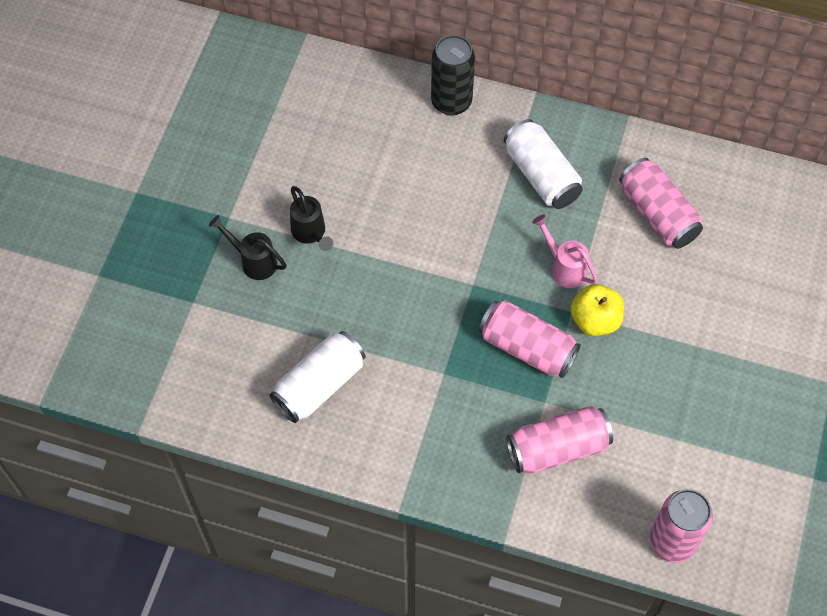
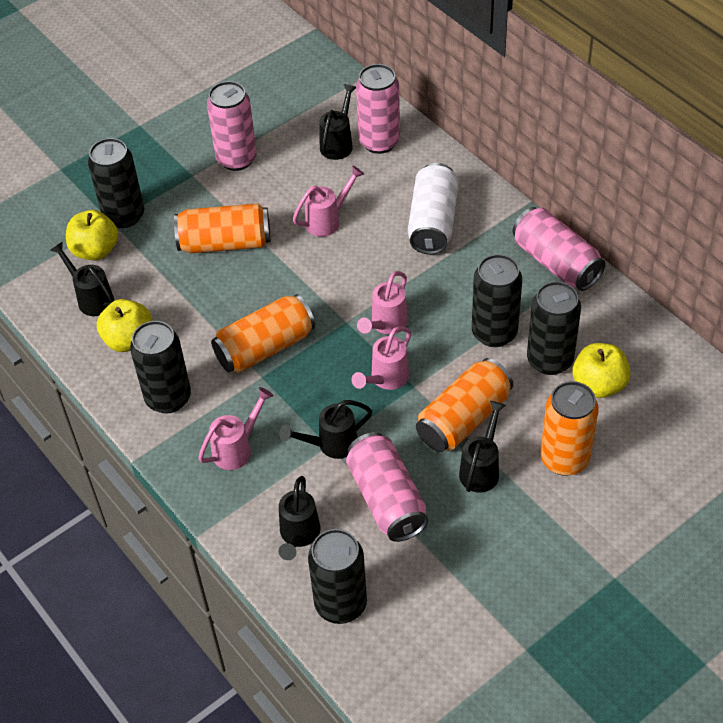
black can: 1 -> 5
black watering can: 2 -> 5
orange can: 0 -> 4
pink watering can: 1 -> 4
white can: 2 -> 1
yellow apple: 1 -> 3

